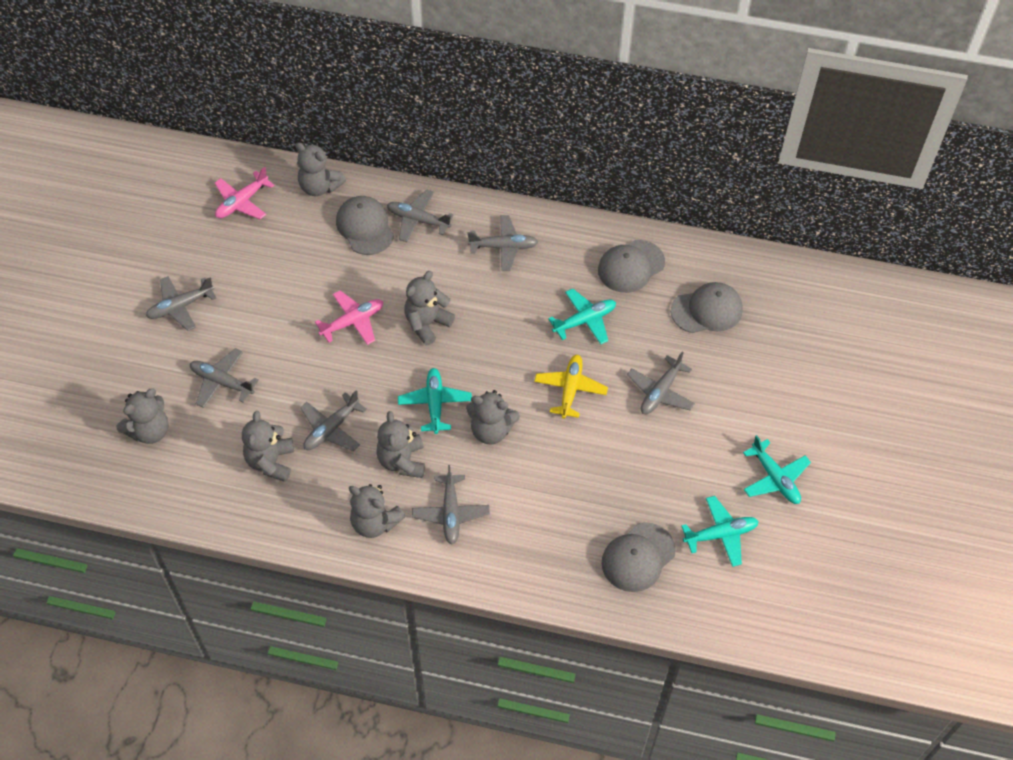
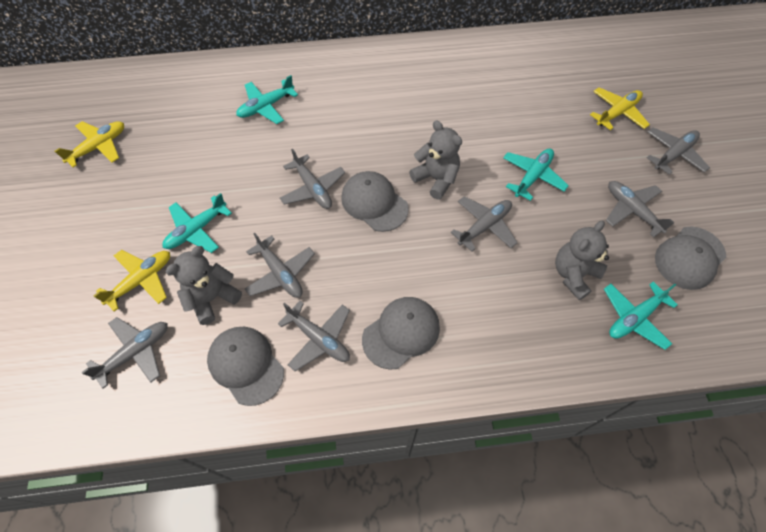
grey teddy bear: 7 -> 3
pink plane: 2 -> 0
yellow plane: 1 -> 3

